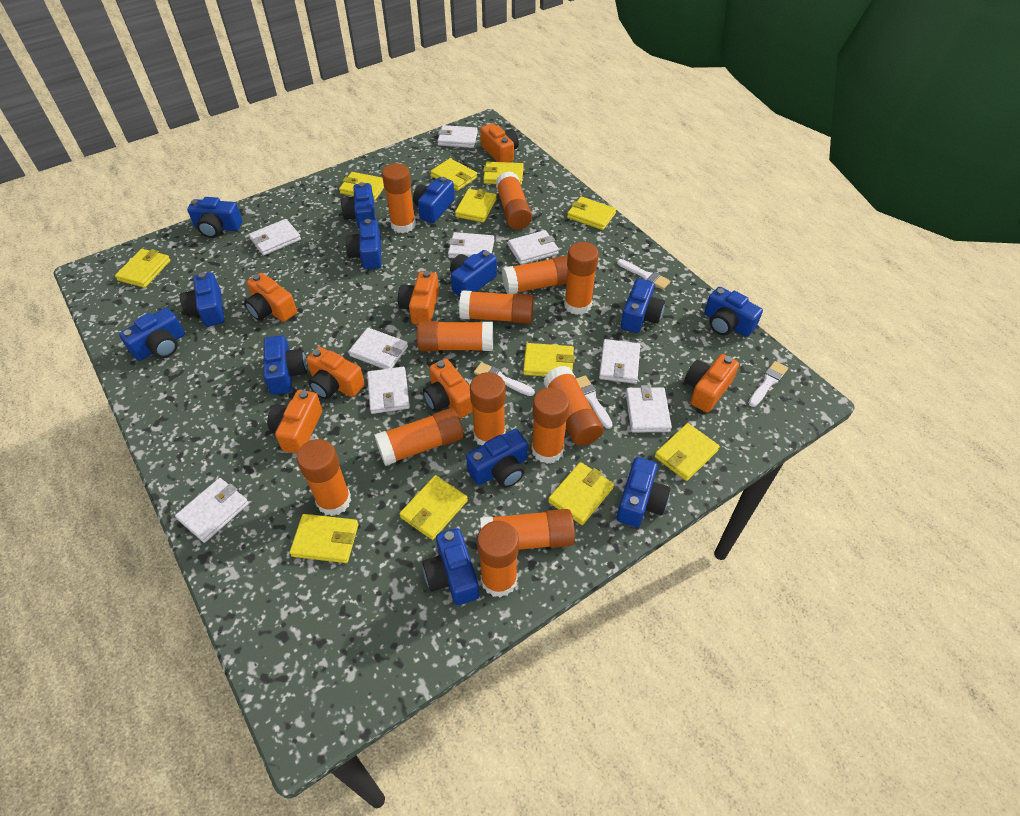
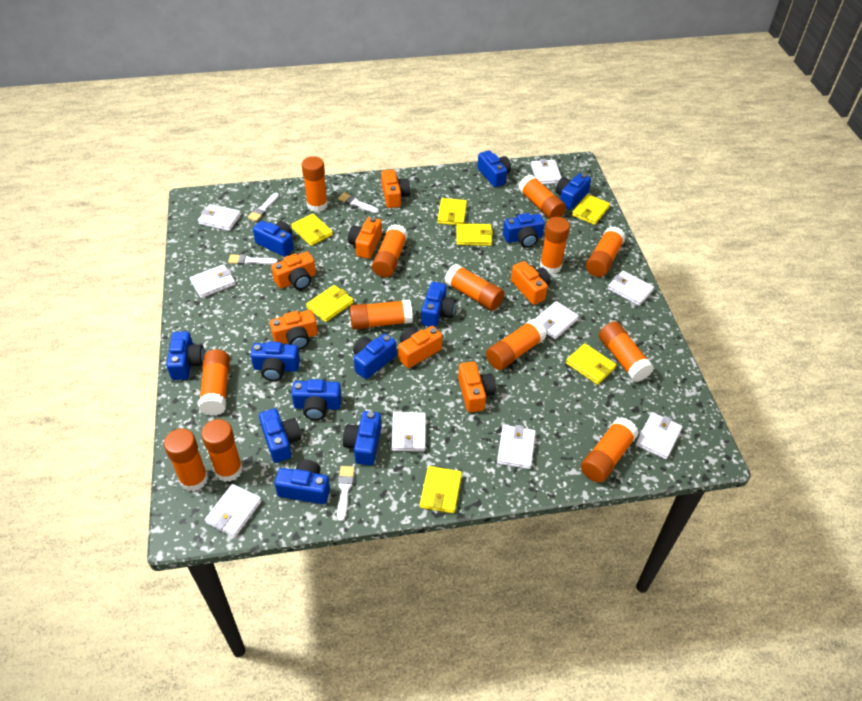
blue camera: 13 -> 12
yellow wallet: 11 -> 7

